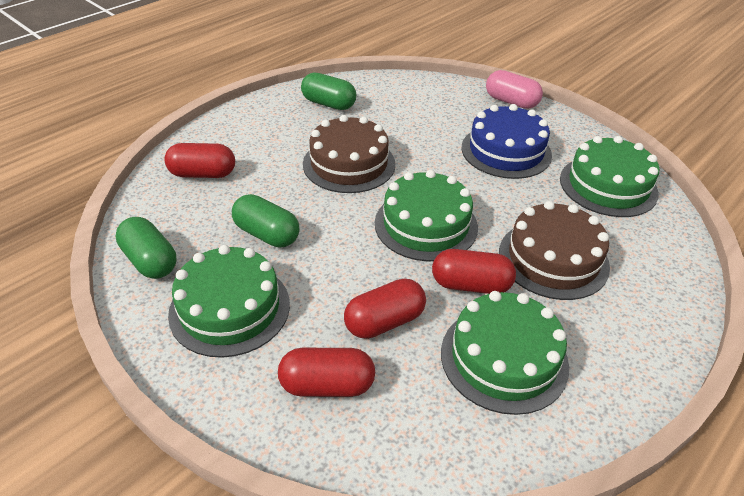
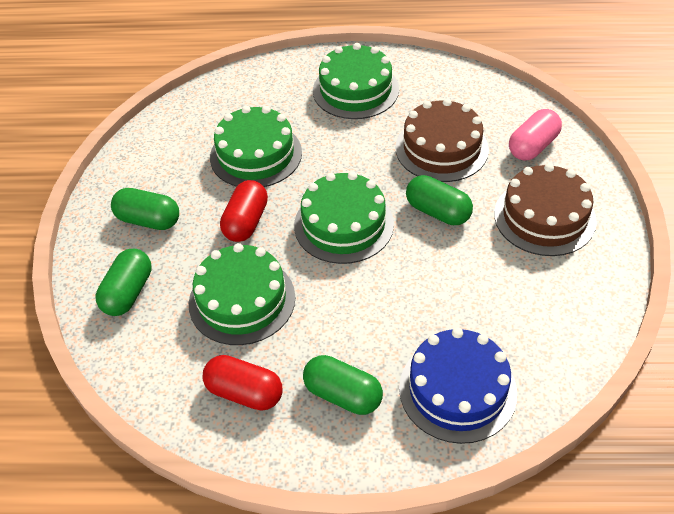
green capsule: 3 -> 4
red capsule: 4 -> 2

